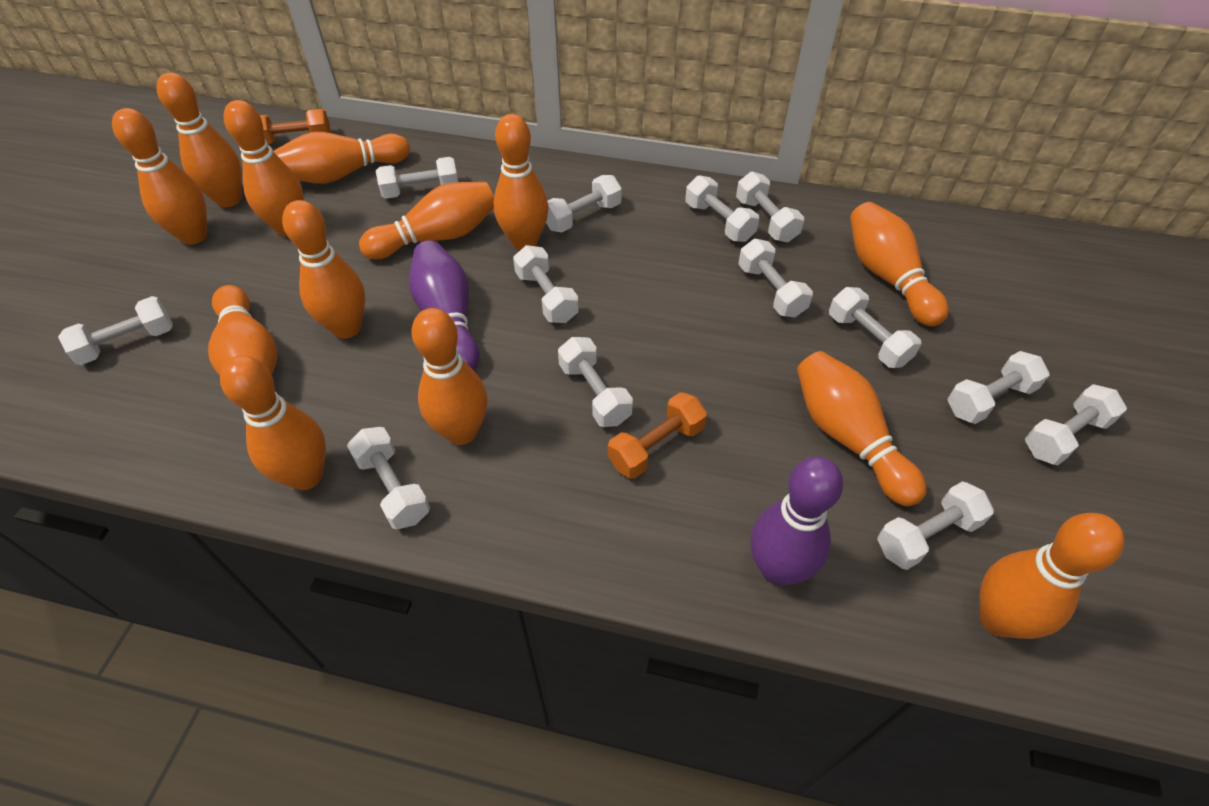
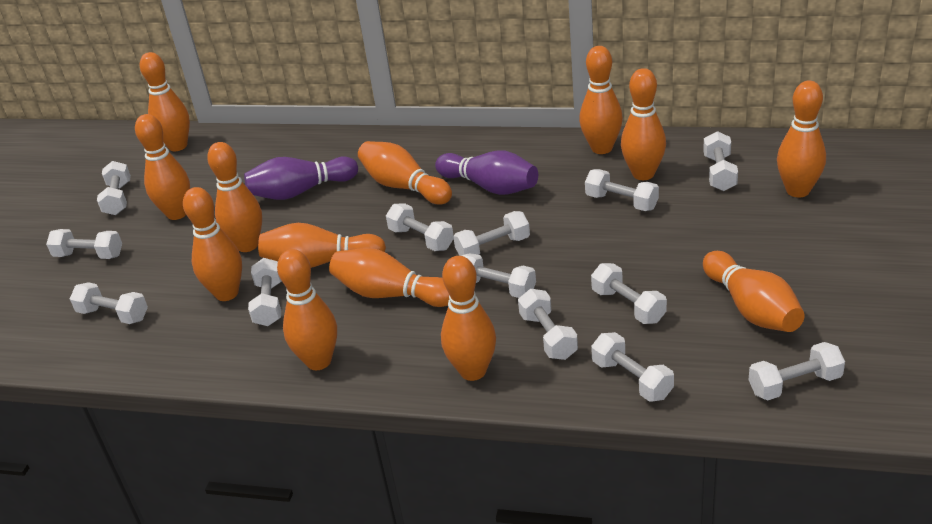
orange dumbbell: 2 -> 0

